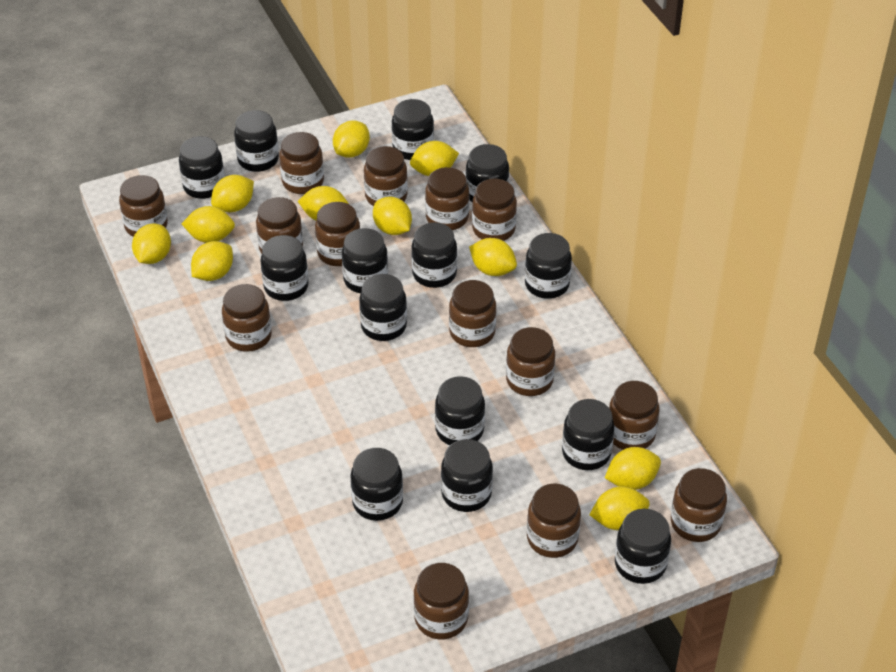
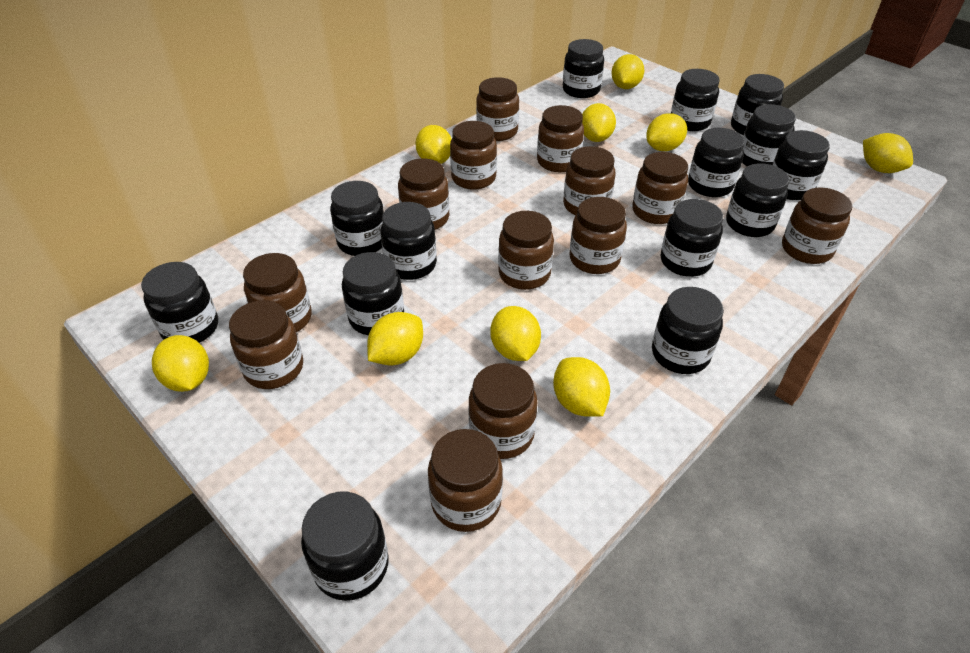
brown jar: 14 -> 13
yellow lemon: 11 -> 9

